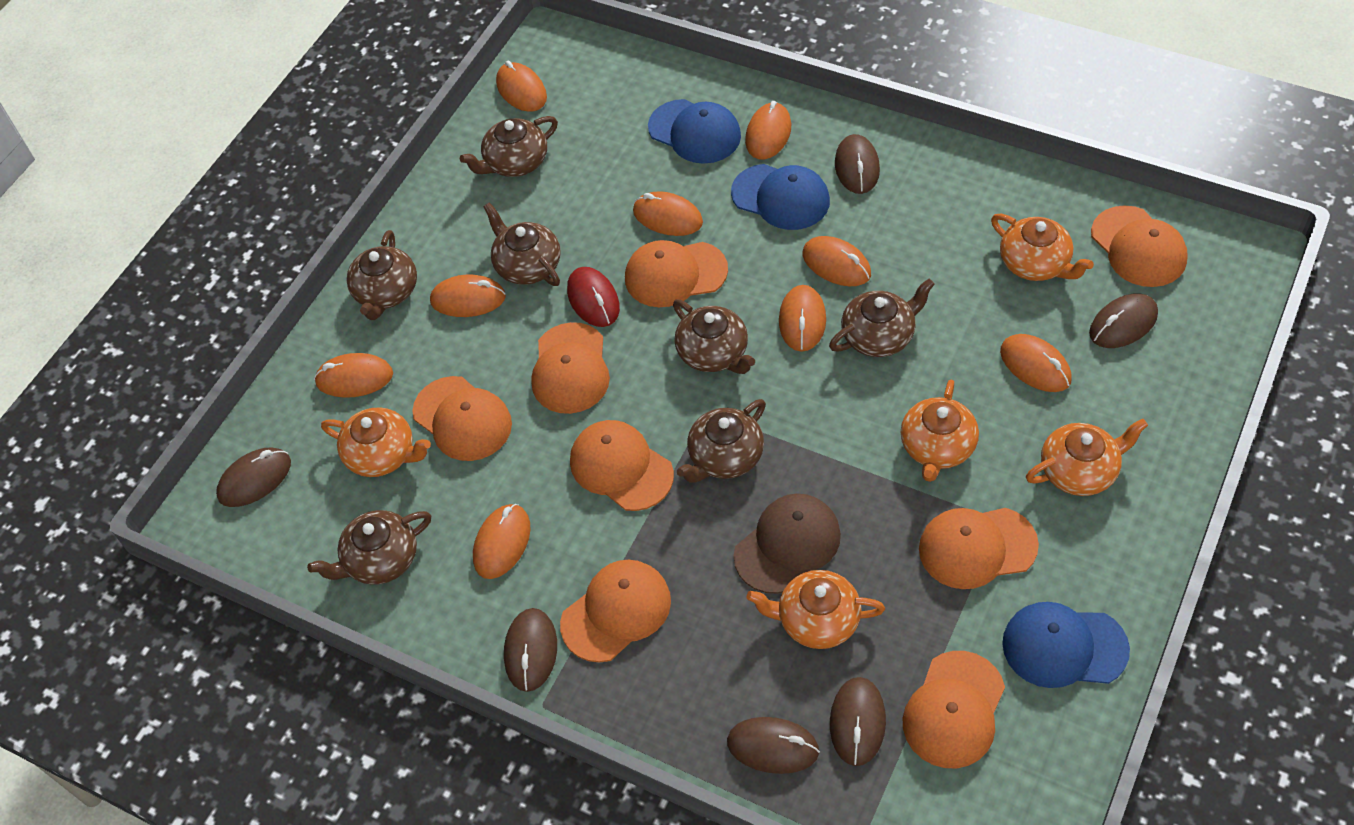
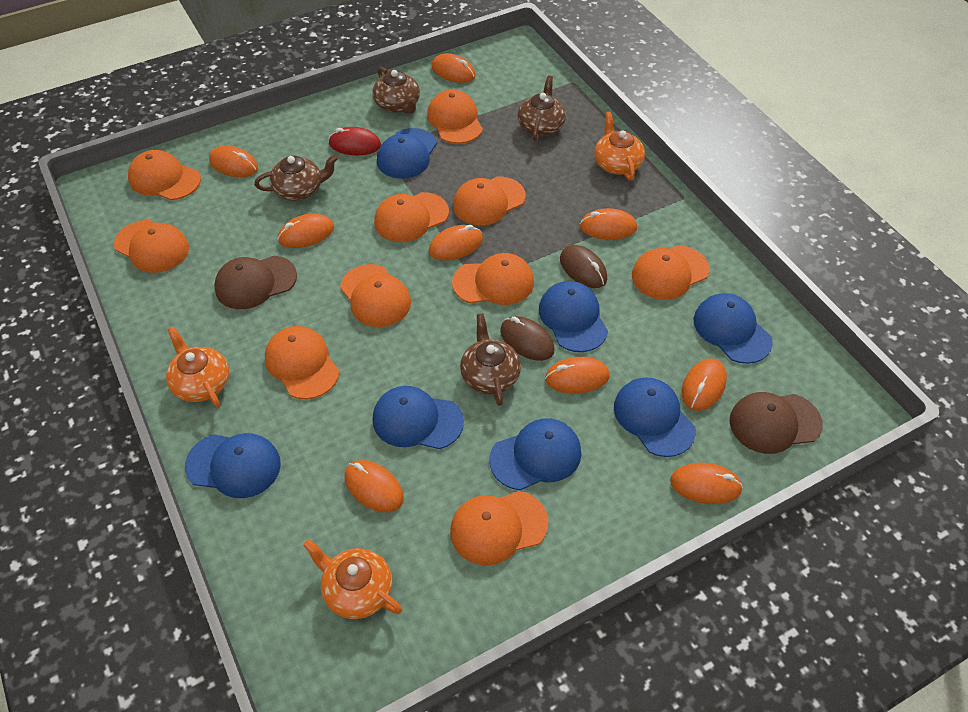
blue cap: 3 -> 7
brown cap: 1 -> 2
brown mouse: 6 -> 2
brown teapot: 7 -> 4
orange cap: 8 -> 10
orange teapot: 5 -> 3

